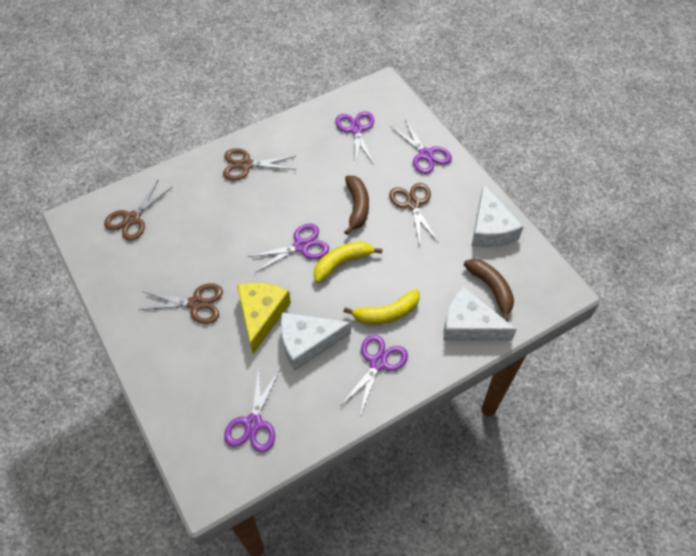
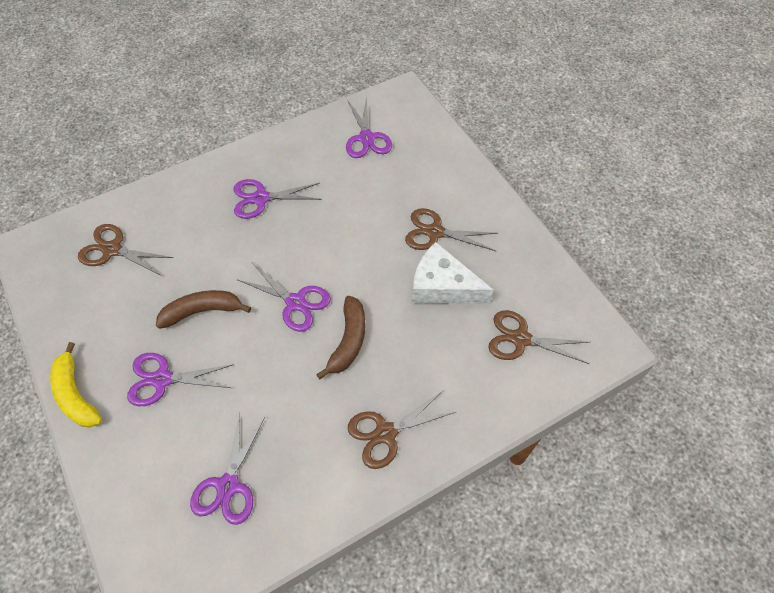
white cheese: 3 -> 1
yellow banana: 2 -> 1
yellow cheese: 1 -> 0

